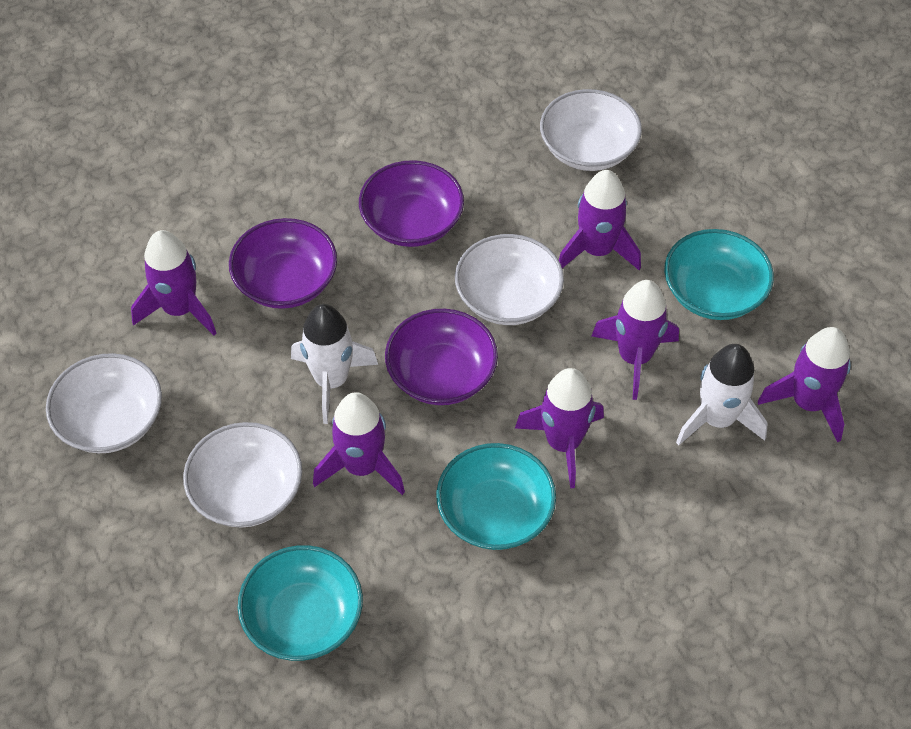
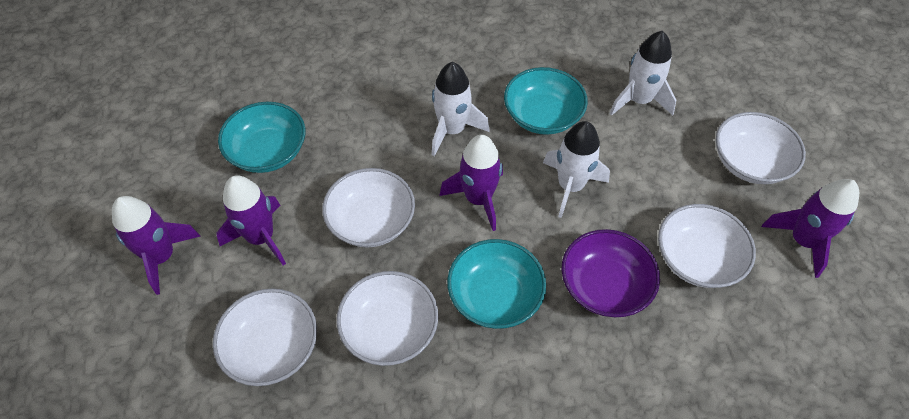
purple bowl: 3 -> 1
purple rocket: 6 -> 4
white bowl: 4 -> 5
white rocket: 2 -> 3

